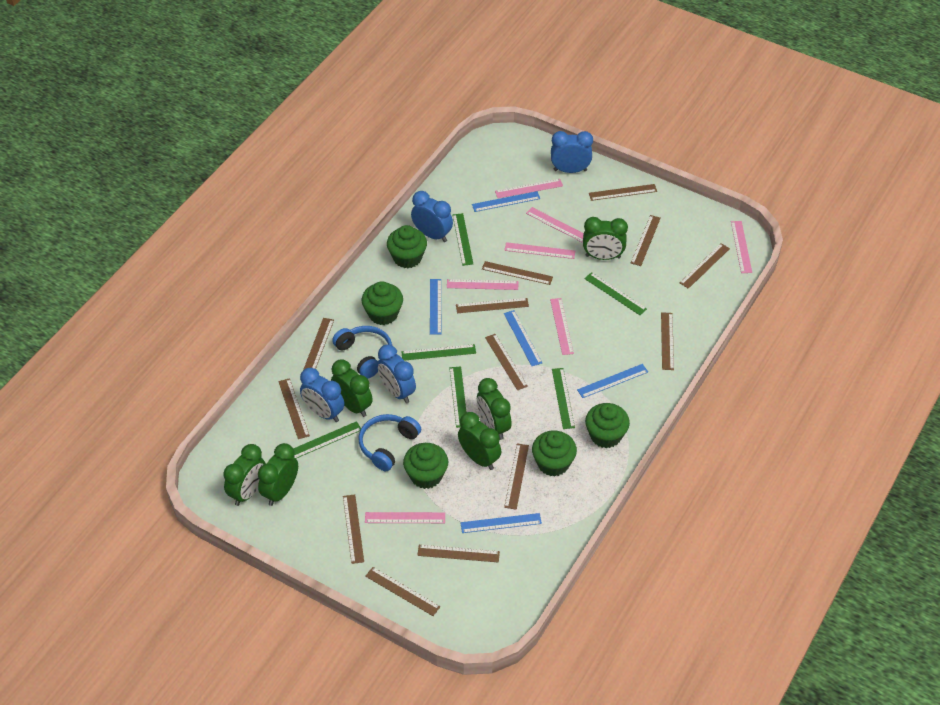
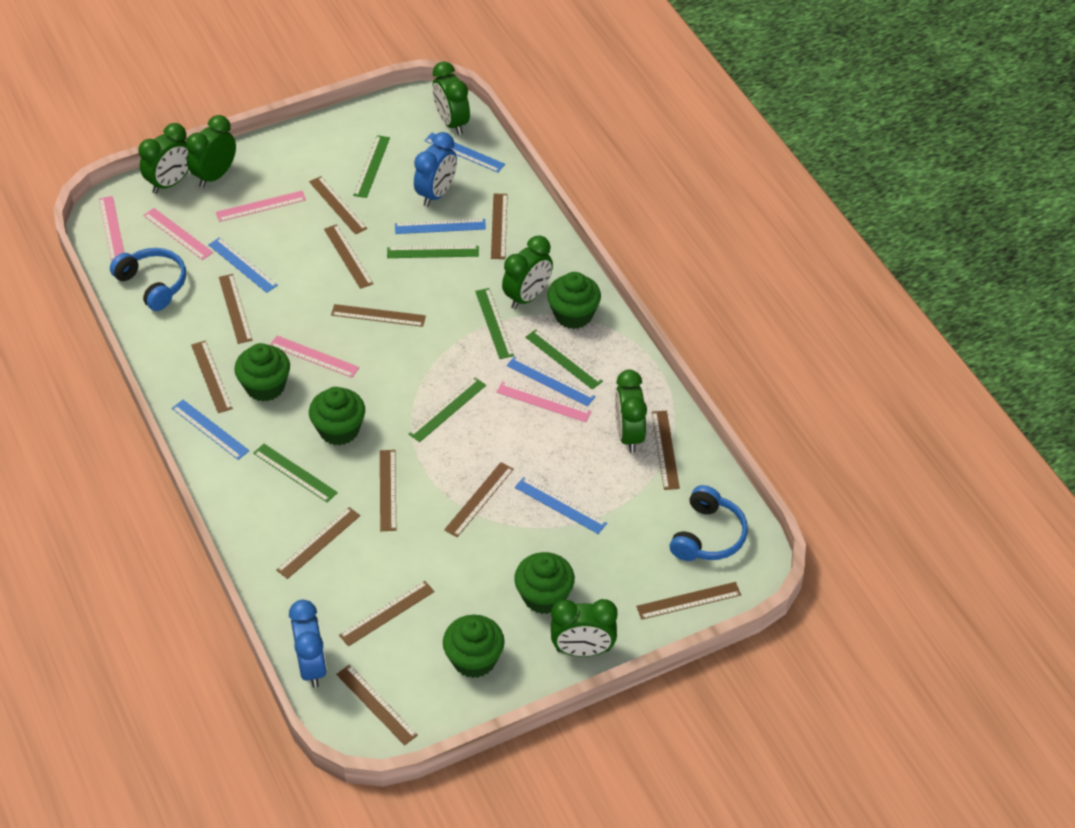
blue clock: 4 -> 2
blue ruler: 5 -> 6
pink ruler: 7 -> 5

